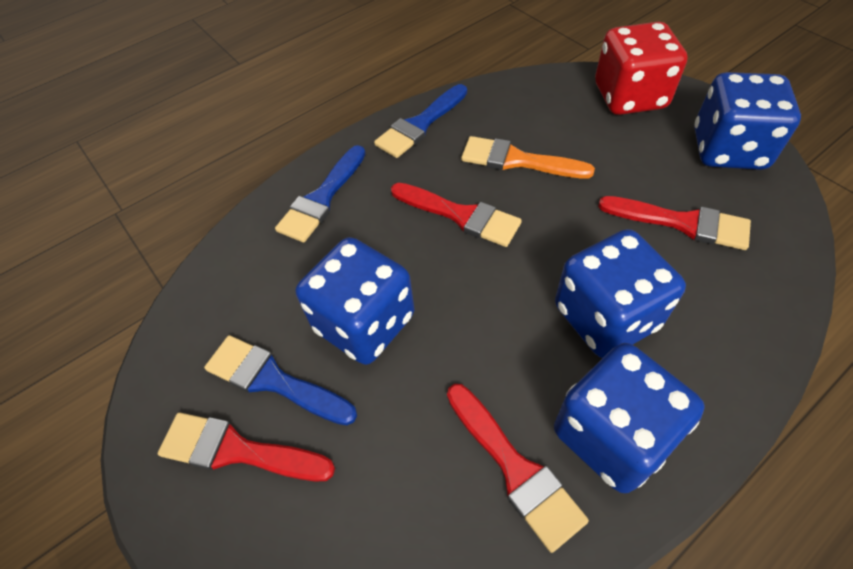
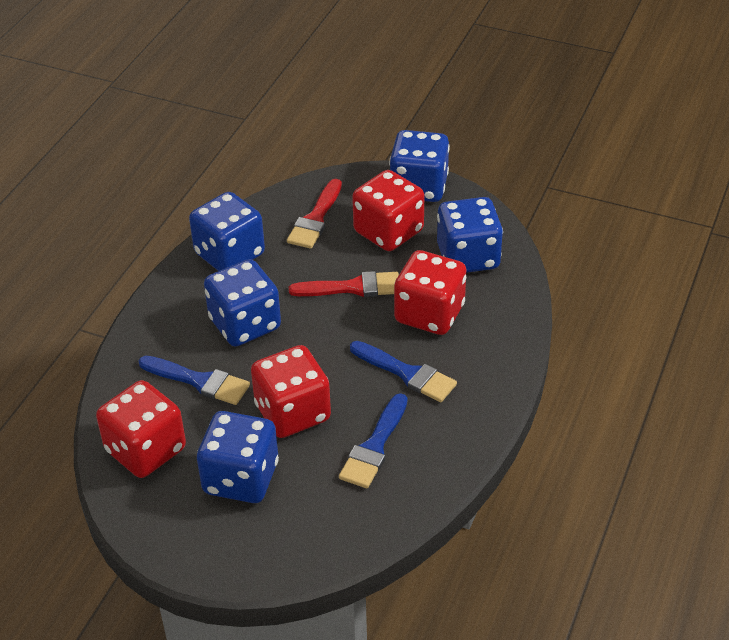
blue dice: 4 -> 5
orange brush: 1 -> 0
red brush: 4 -> 2
red dice: 1 -> 4

